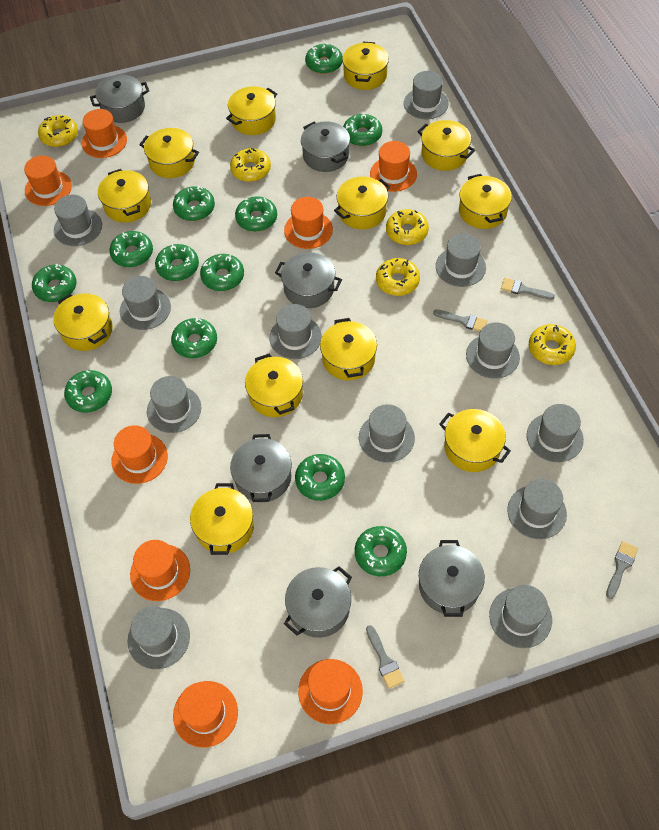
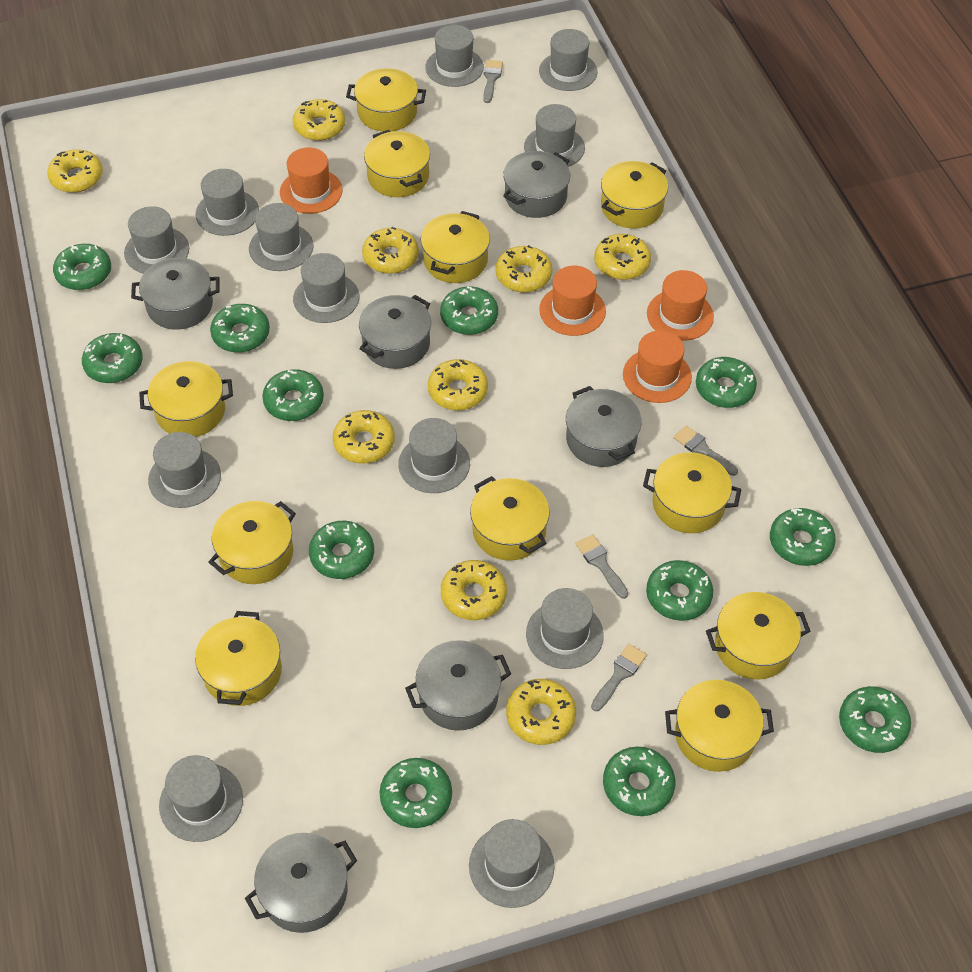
orange hat: 8 -> 4
yellow donut: 5 -> 9
yellow pot: 12 -> 11

